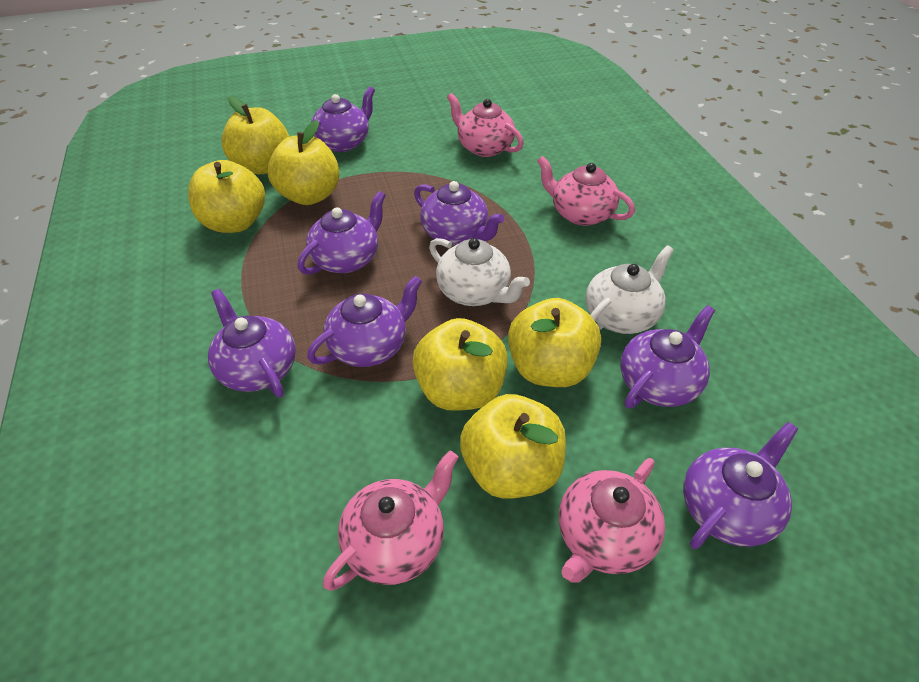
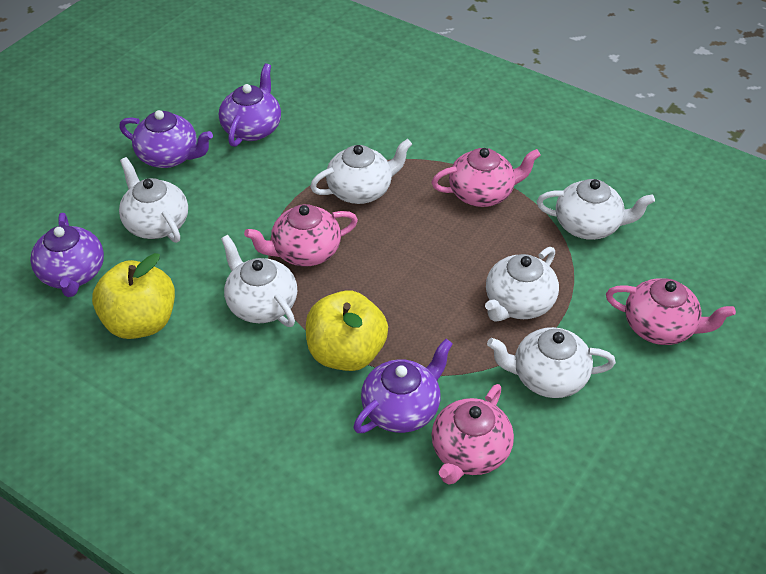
purple teapot: 7 -> 4
white teapot: 2 -> 6
yellow apple: 6 -> 2

